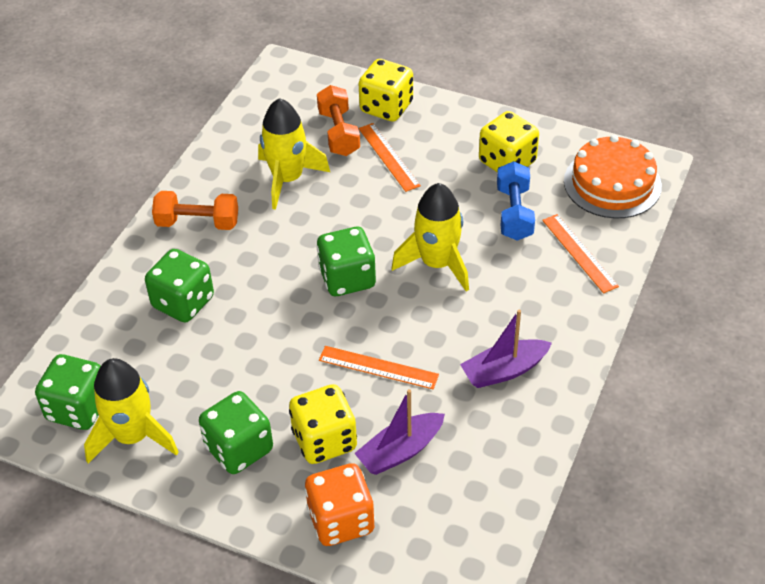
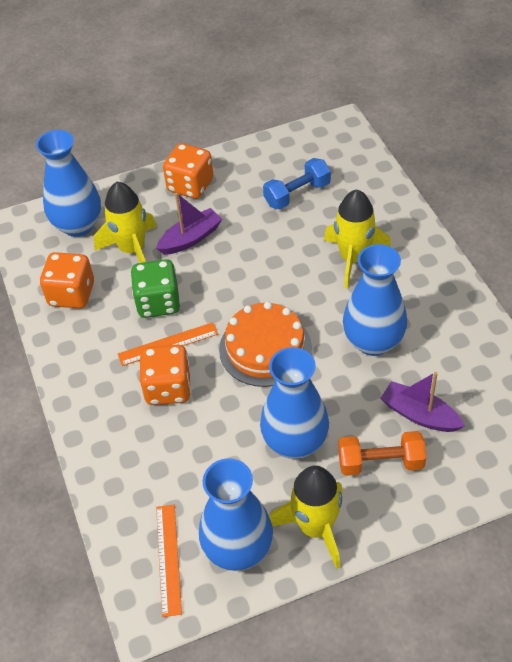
blue vase: 0 -> 4
green dice: 4 -> 1
orange dice: 1 -> 3
orange dumbbell: 2 -> 1
orange ruler: 3 -> 2
yellow dice: 3 -> 0

